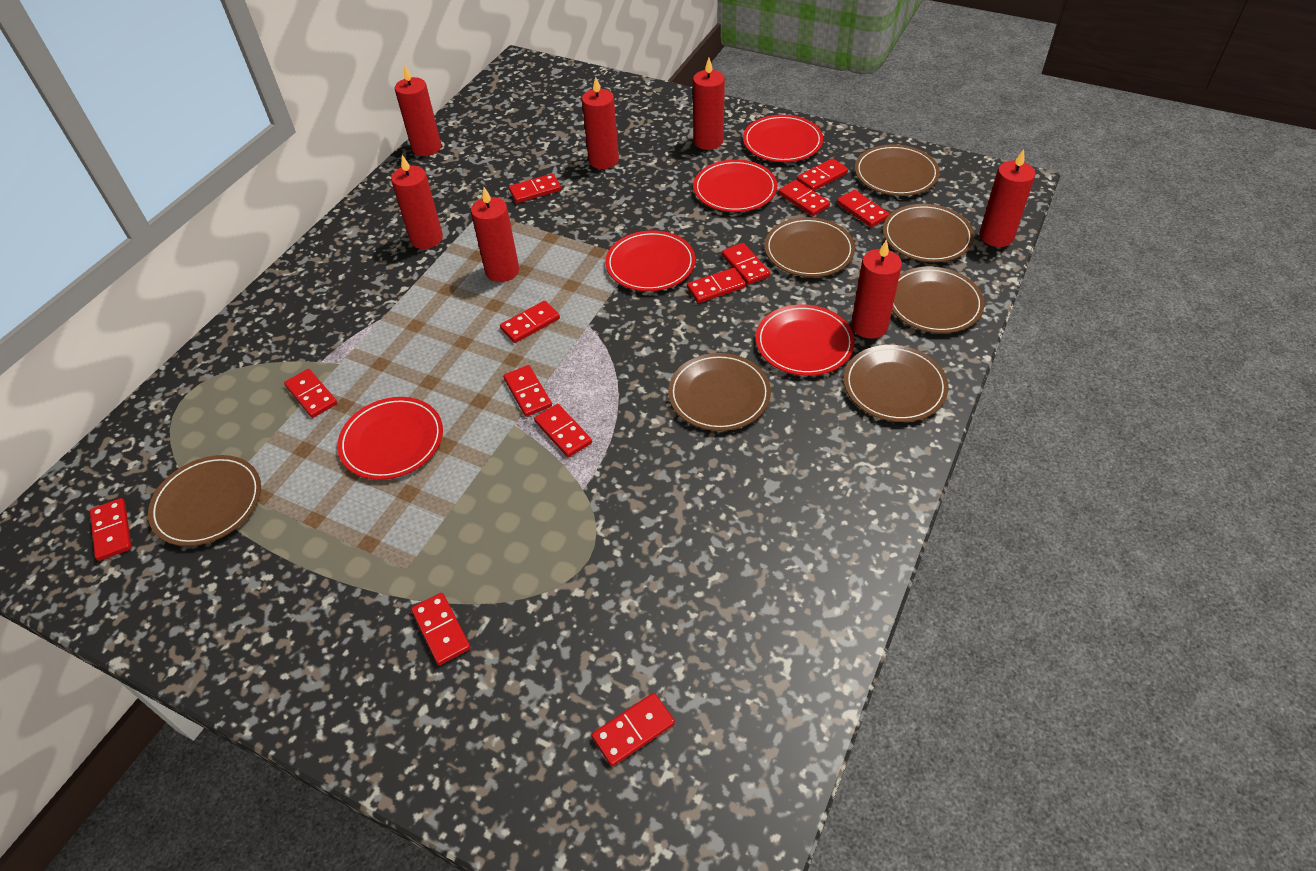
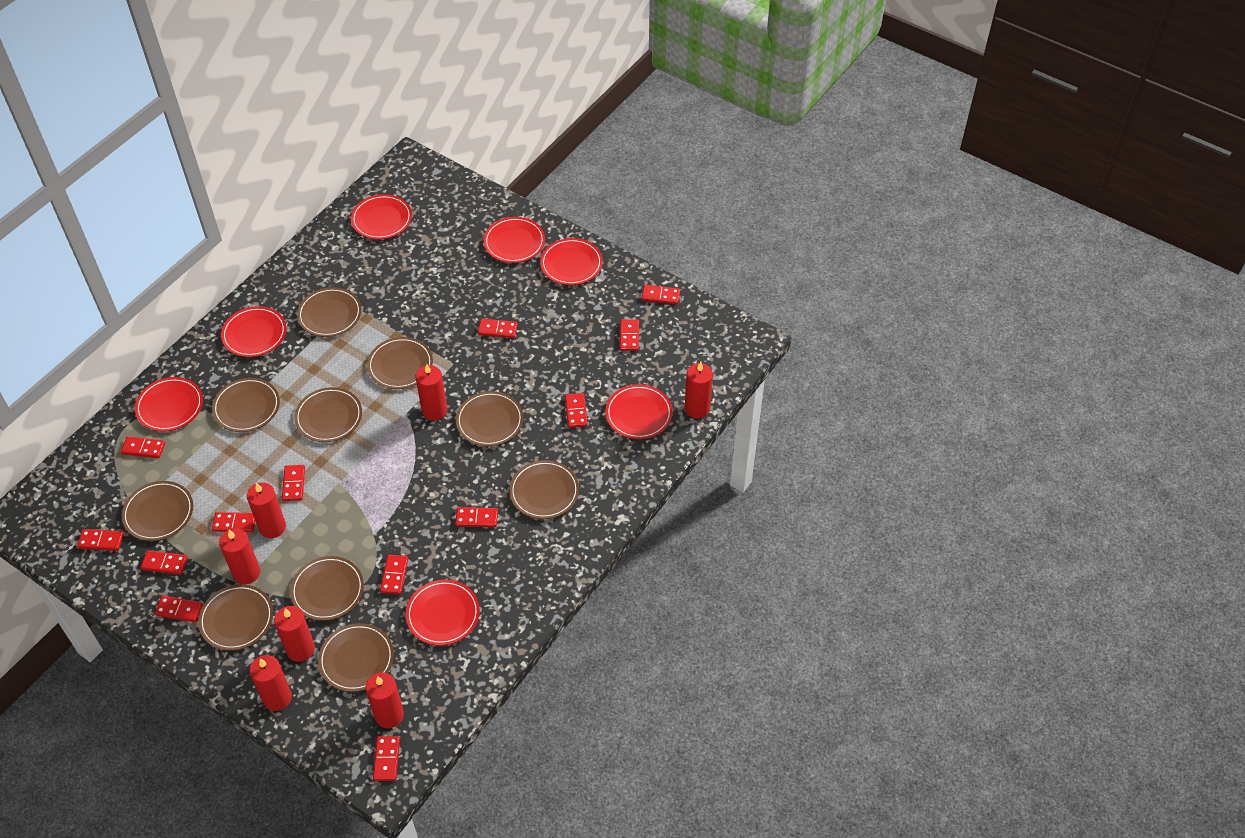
brown plate: 7 -> 10
red plate: 5 -> 7

